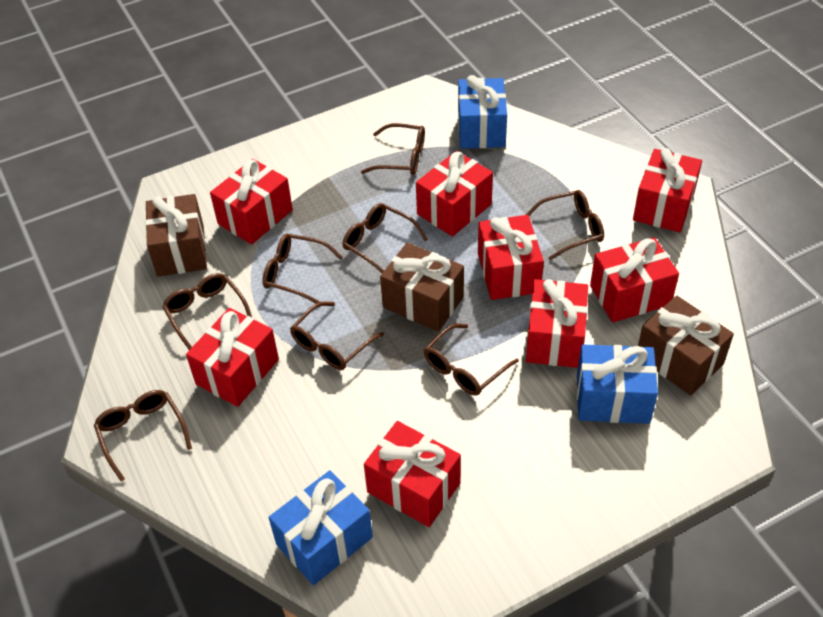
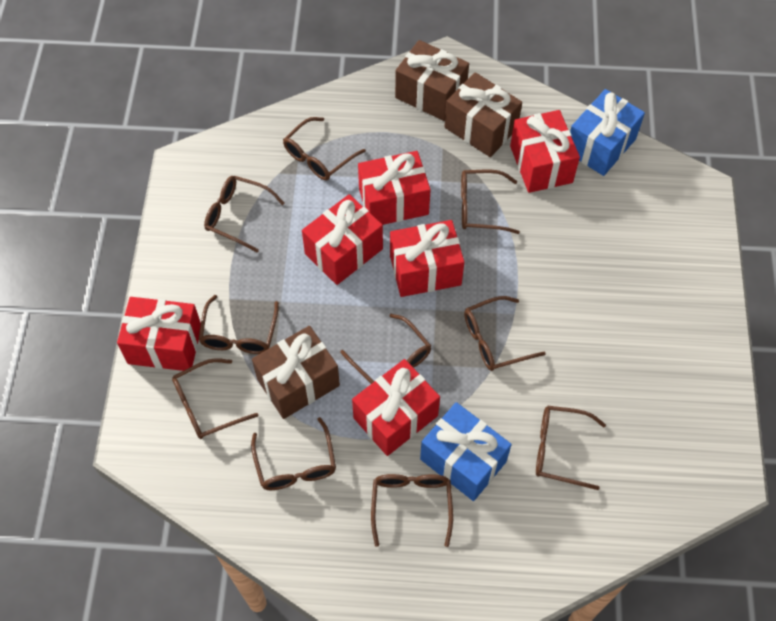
blue gift: 3 -> 2
brown glasses: 8 -> 10
red gift: 8 -> 6

